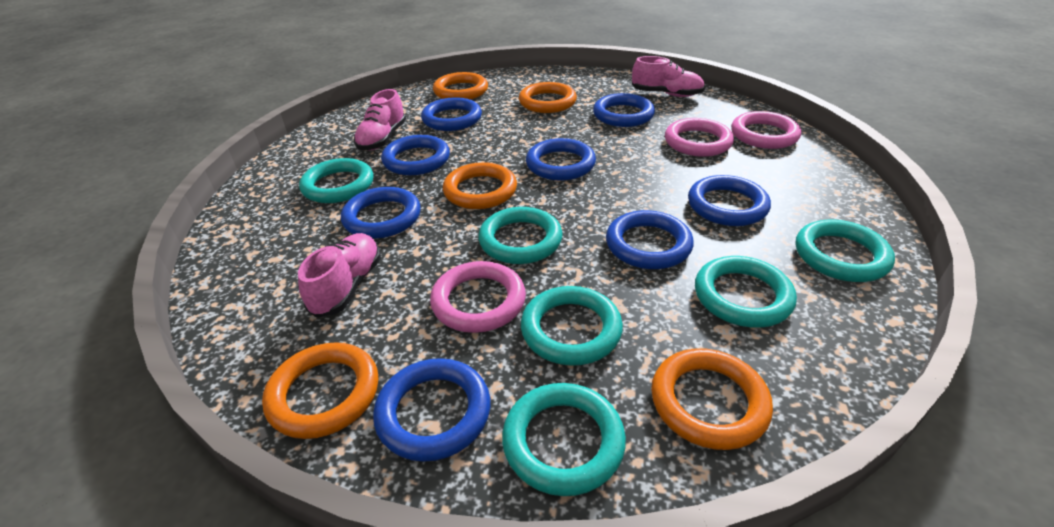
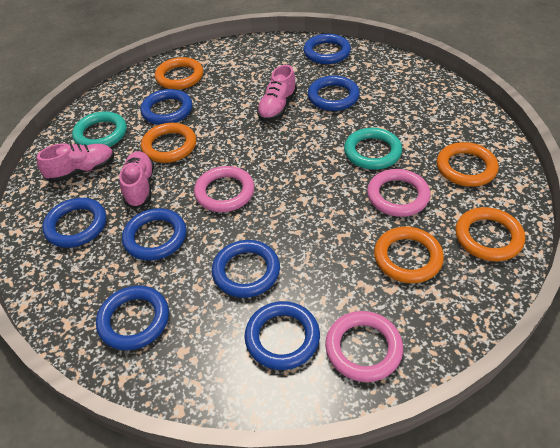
turquoise ring: 6 -> 2

